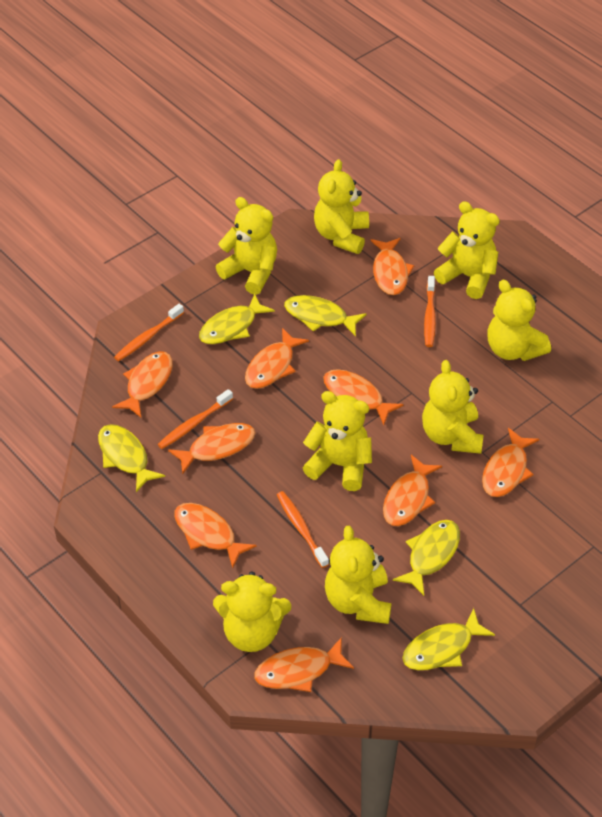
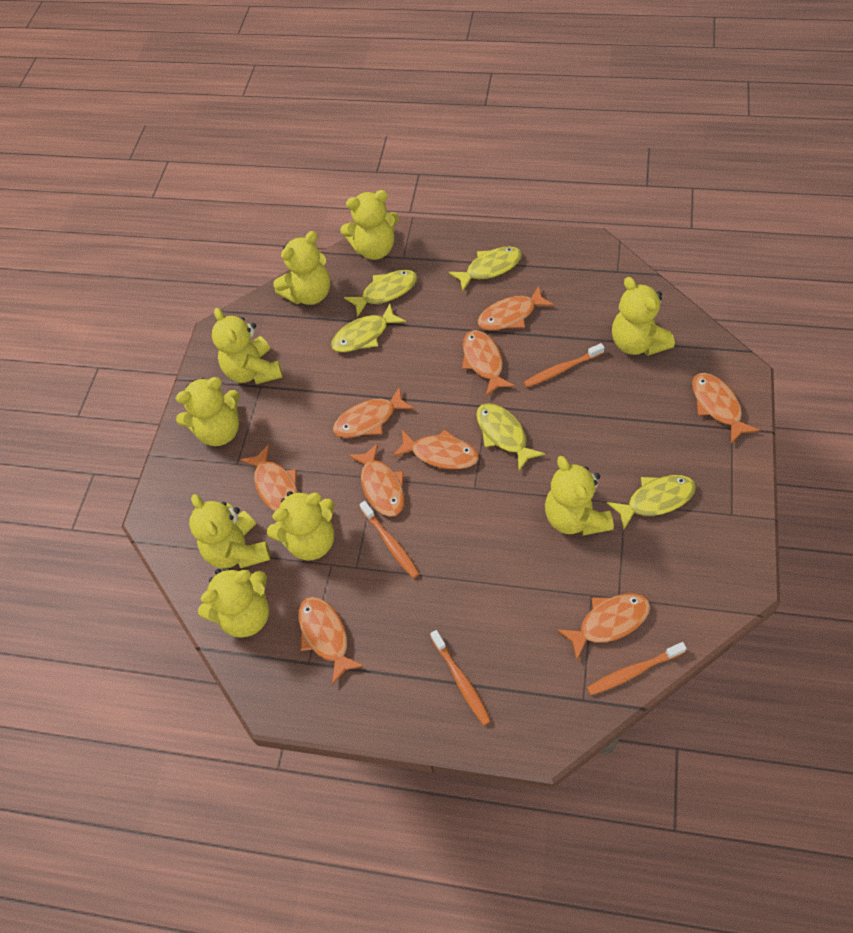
yellow teddy bear: 8 -> 9

